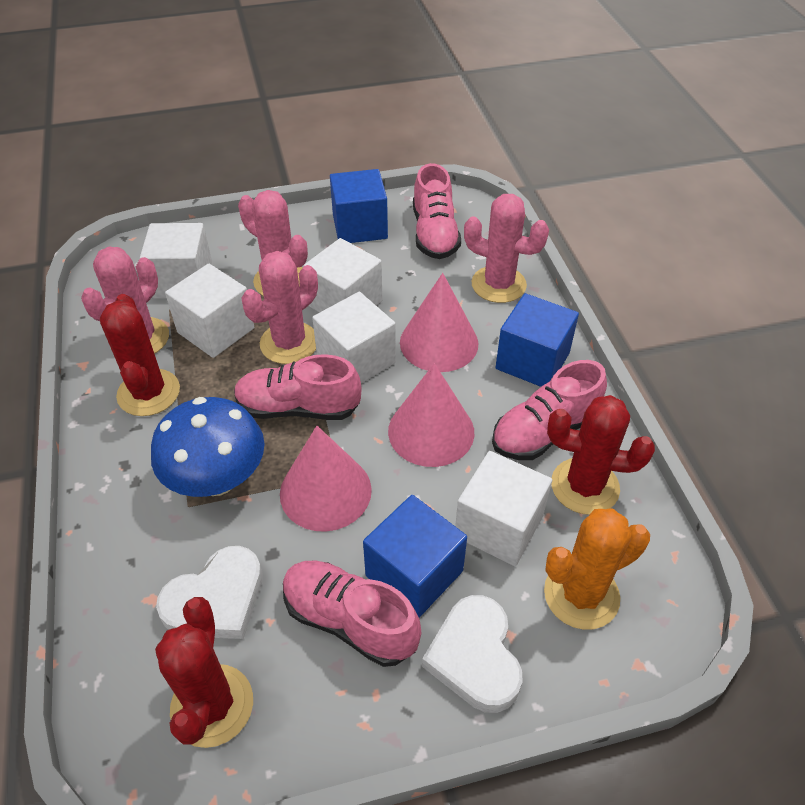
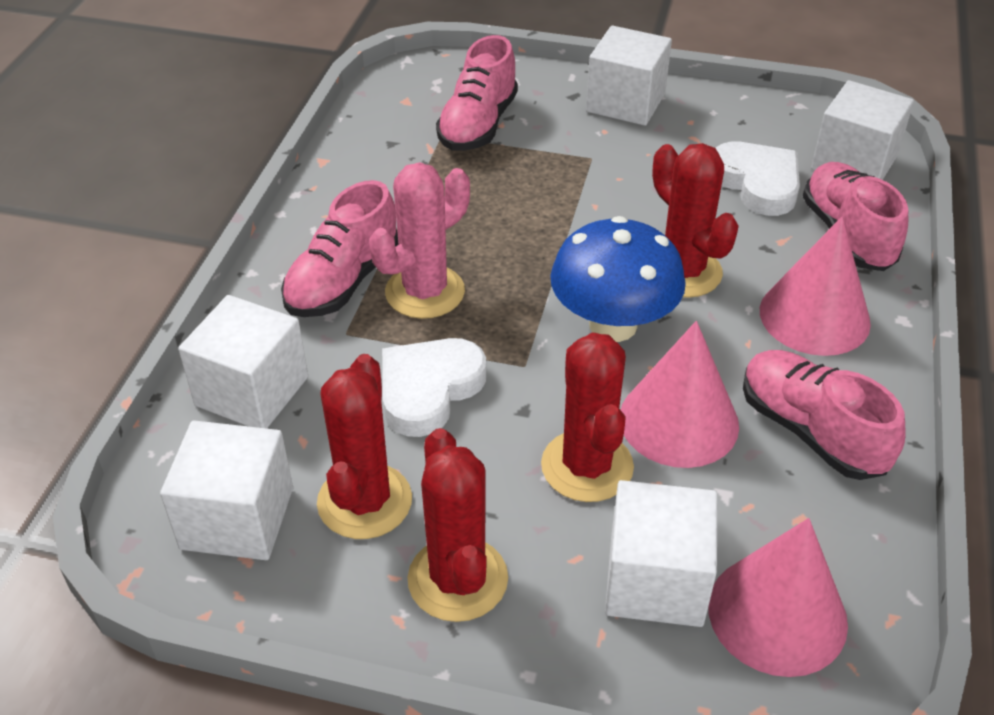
blue cube: 3 -> 0
orange cactus: 1 -> 0
pink cactus: 4 -> 1
red cactus: 3 -> 4

